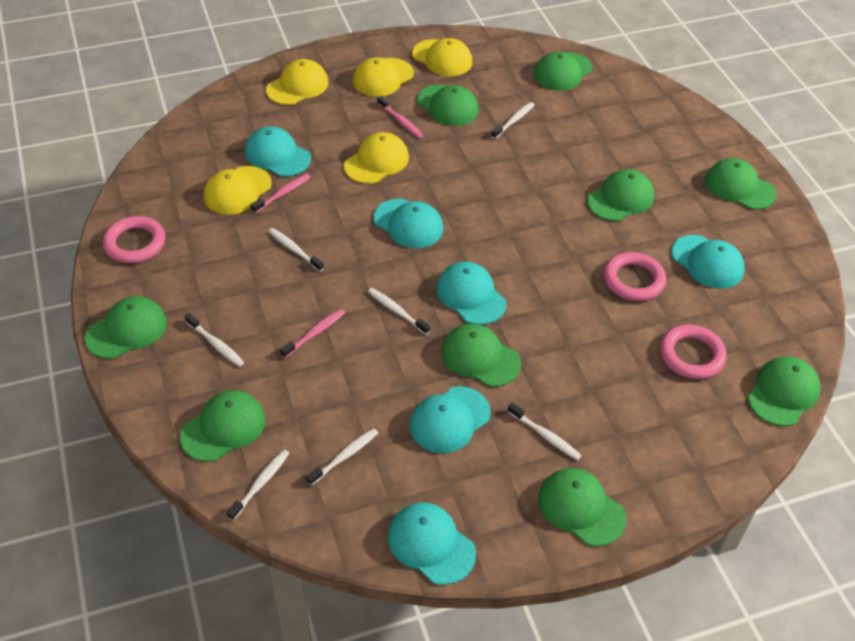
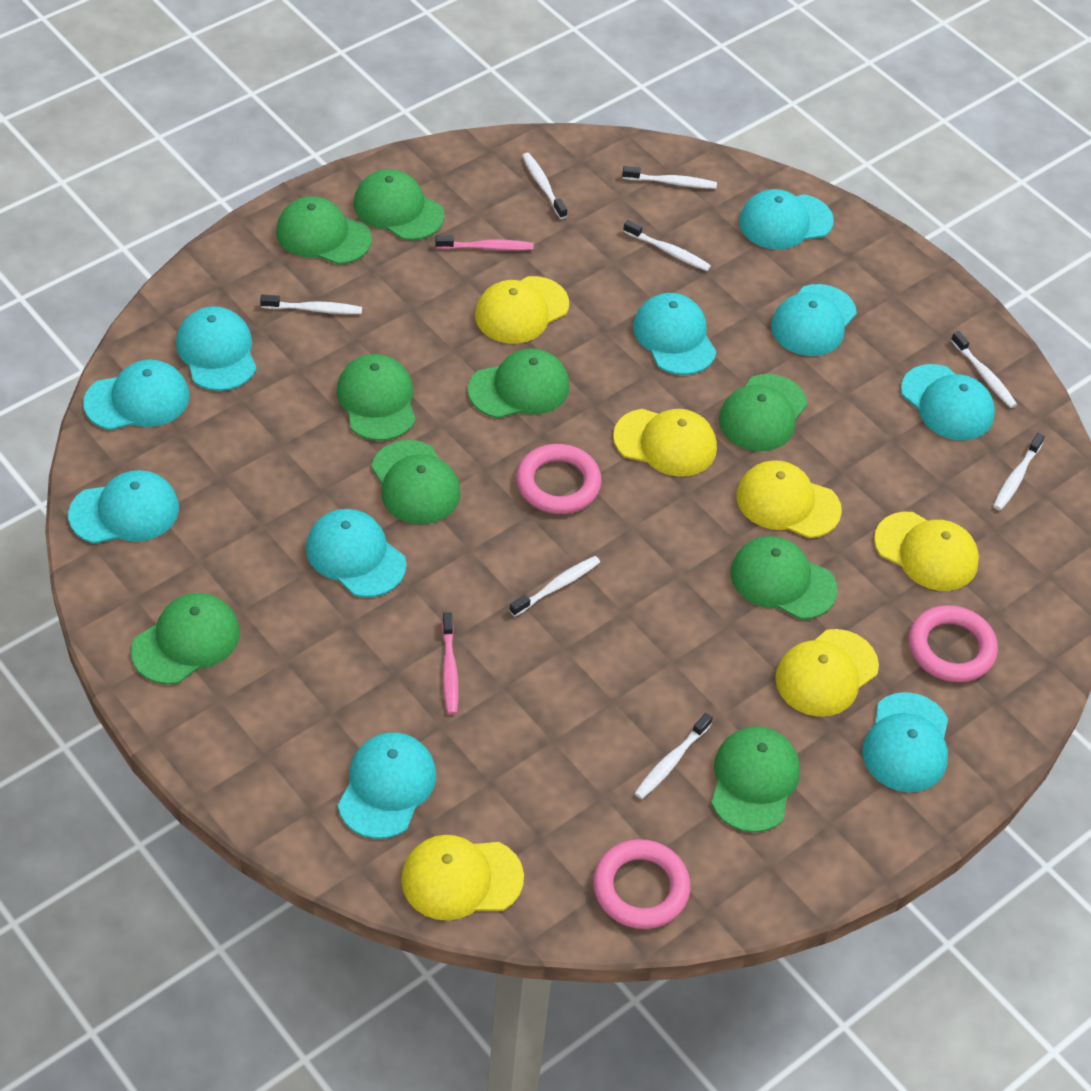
pink toothbrush: 3 -> 2
turquoise cap: 6 -> 10
white toothbrush: 7 -> 8
yellow cap: 5 -> 6

